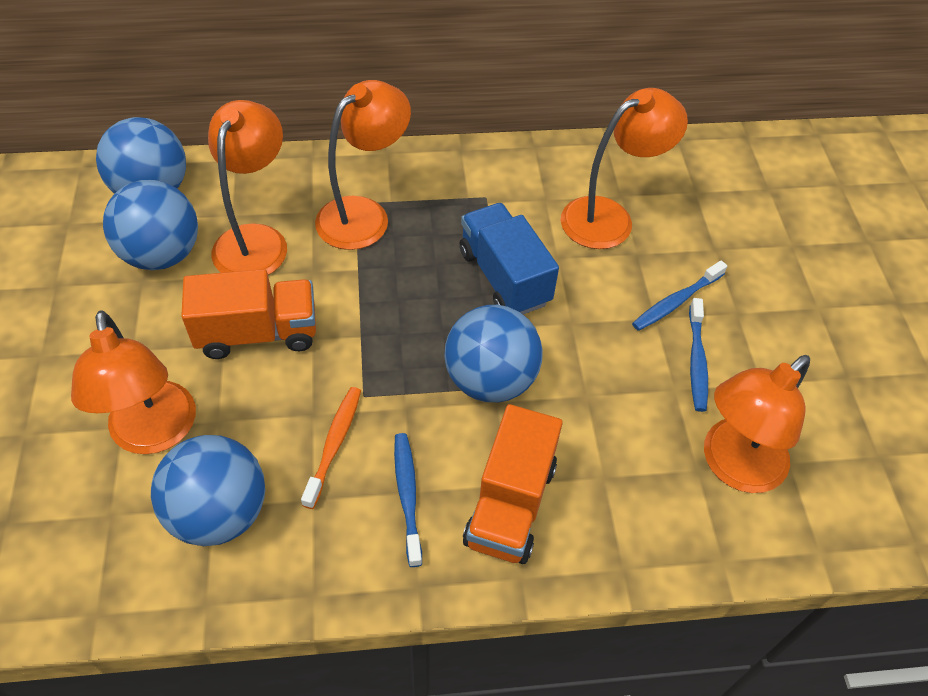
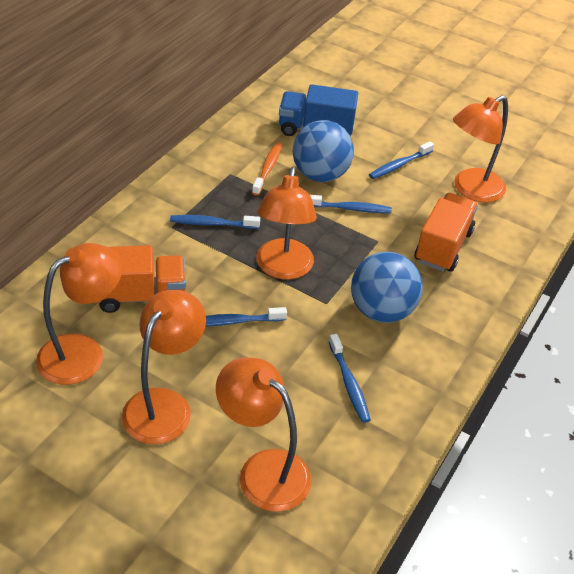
blue ball: 4 -> 2
blue toothbrush: 3 -> 5

